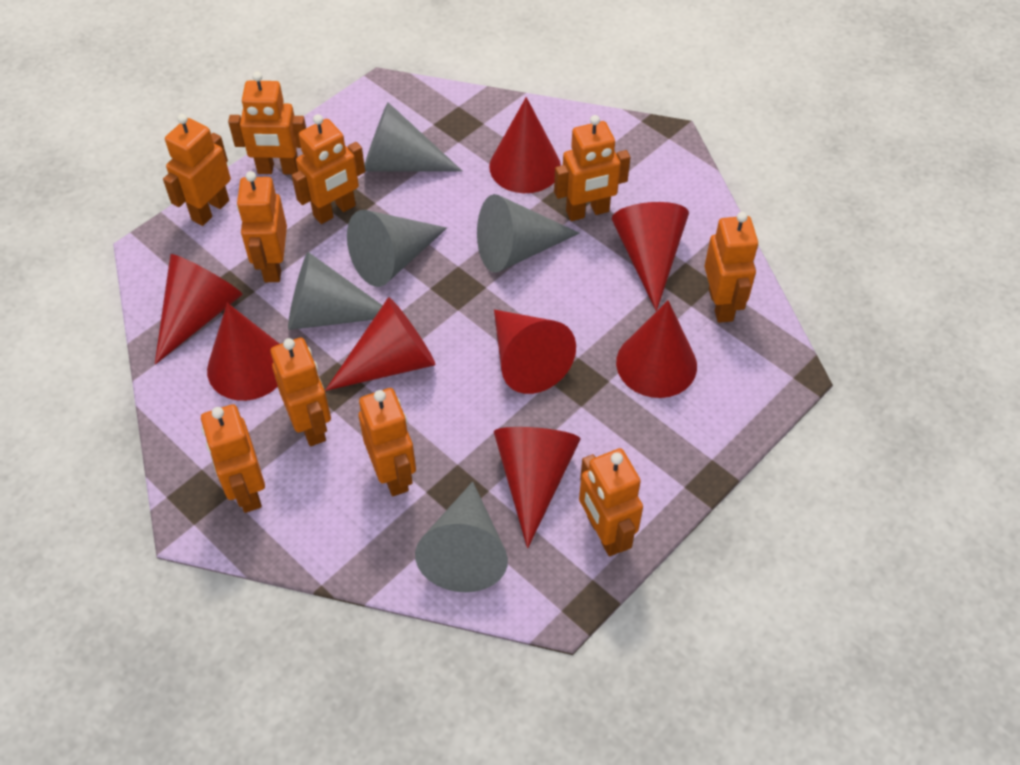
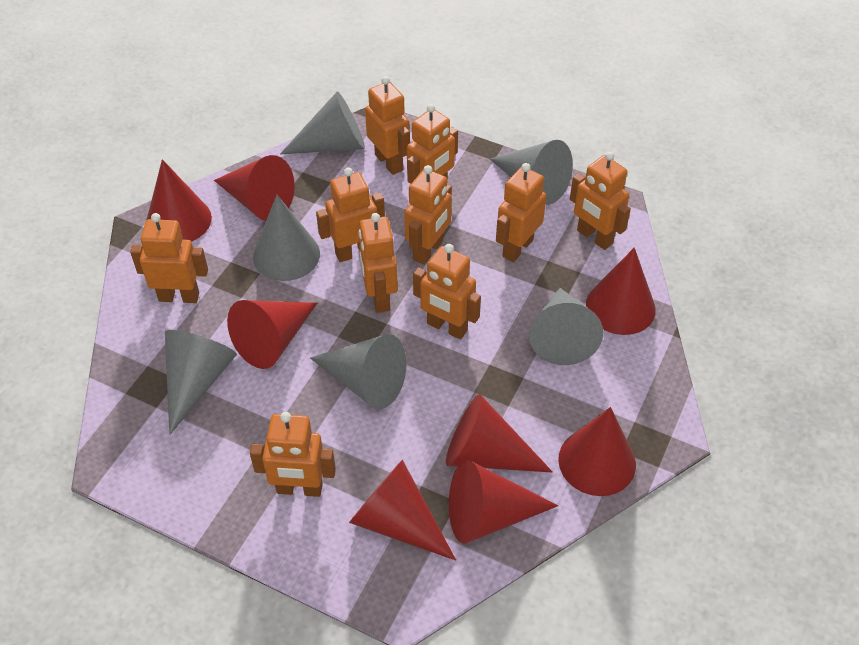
grey cone: 5 -> 6

